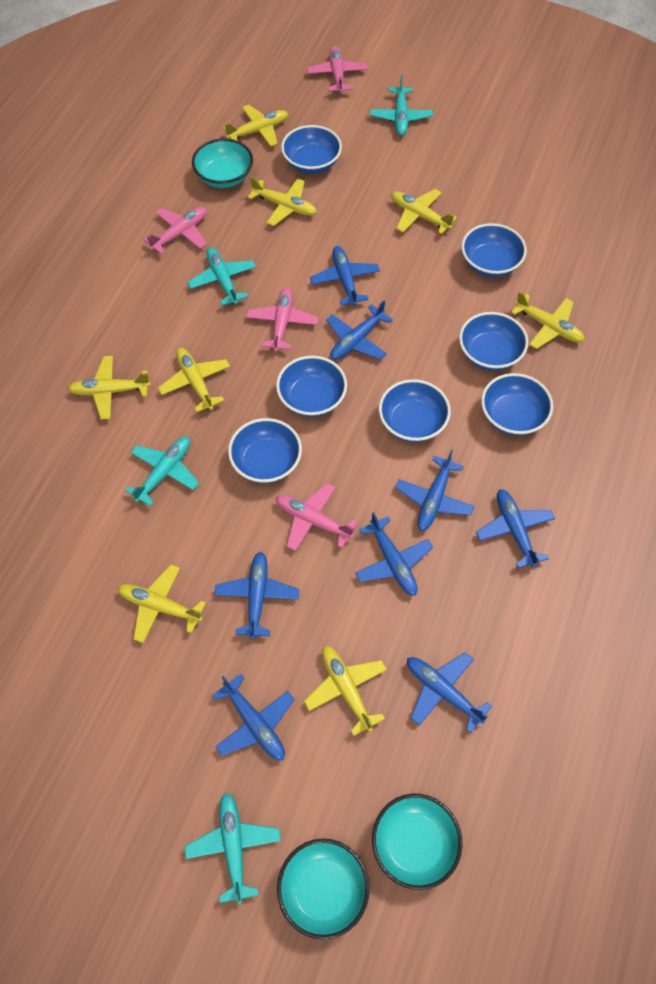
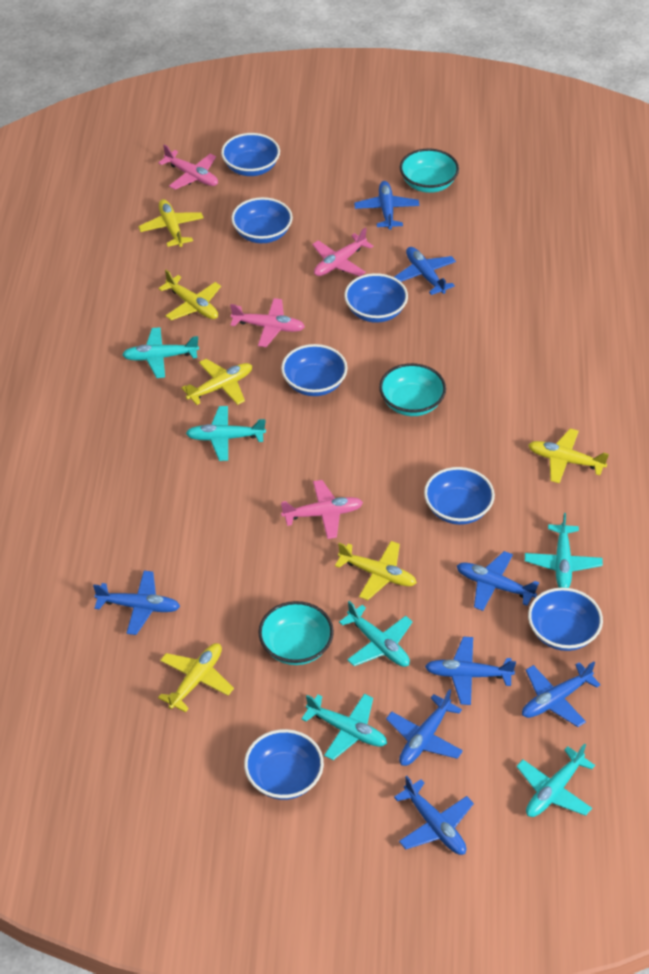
turquoise plane: 4 -> 6
yellow plane: 8 -> 6

